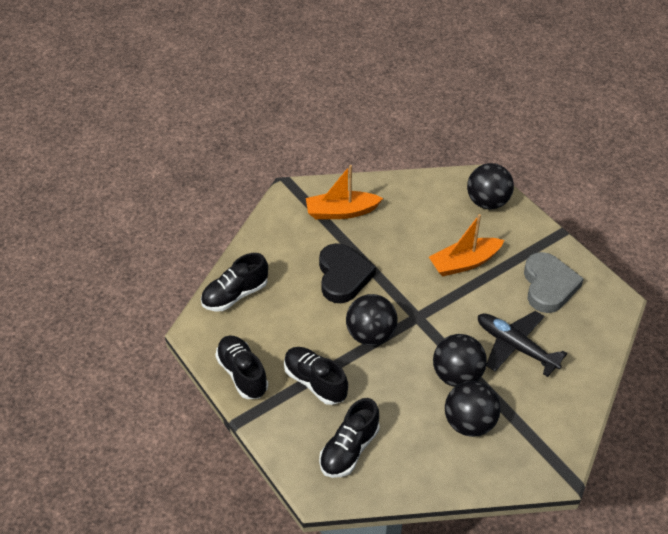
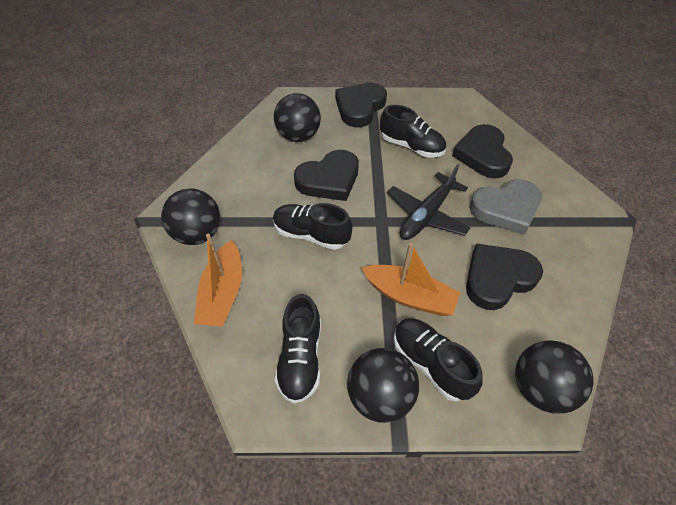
black heart: 1 -> 4

